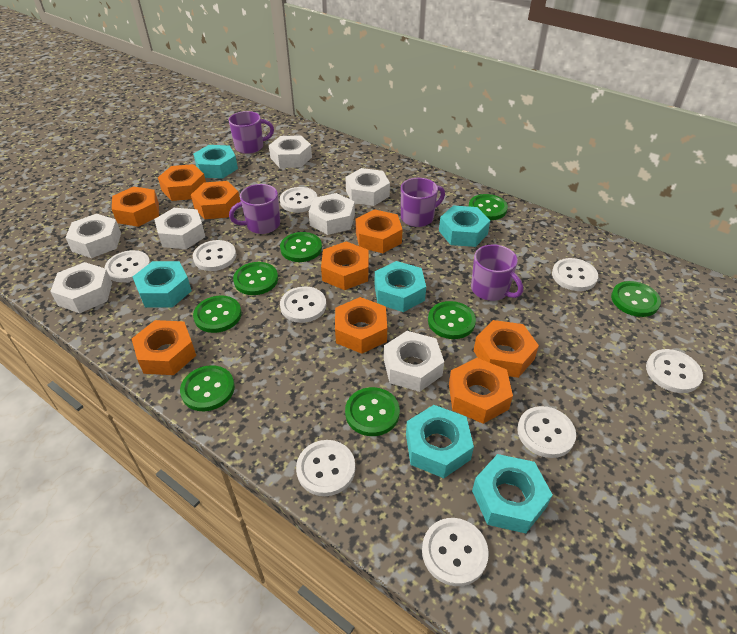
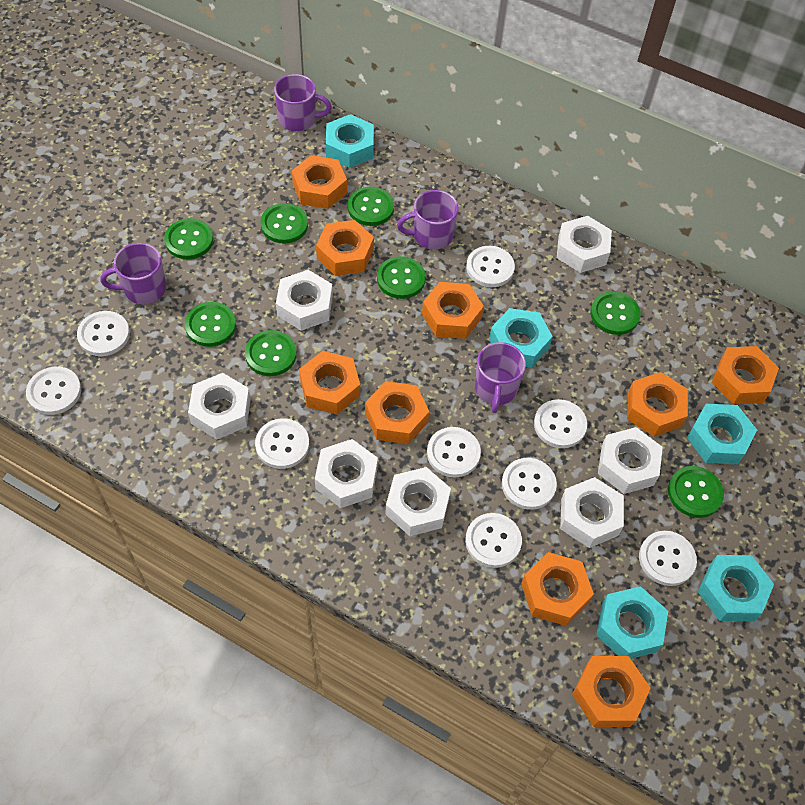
turquoise nut: 6 -> 5

